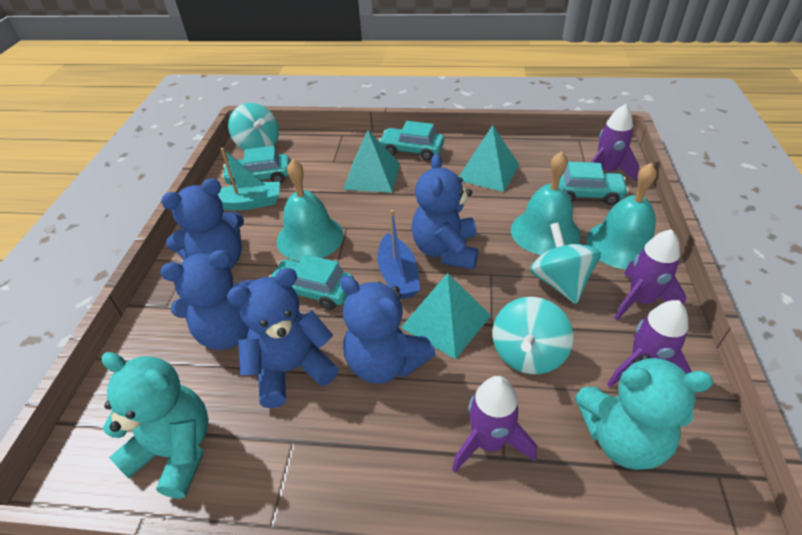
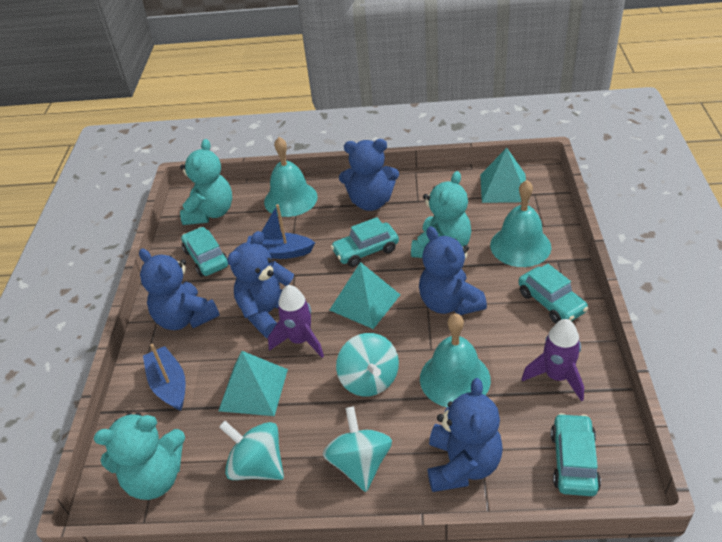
blue boat: 1 -> 2
purple rocket: 4 -> 2
turquoise boat: 1 -> 0
turquoise teddy bear: 2 -> 3

